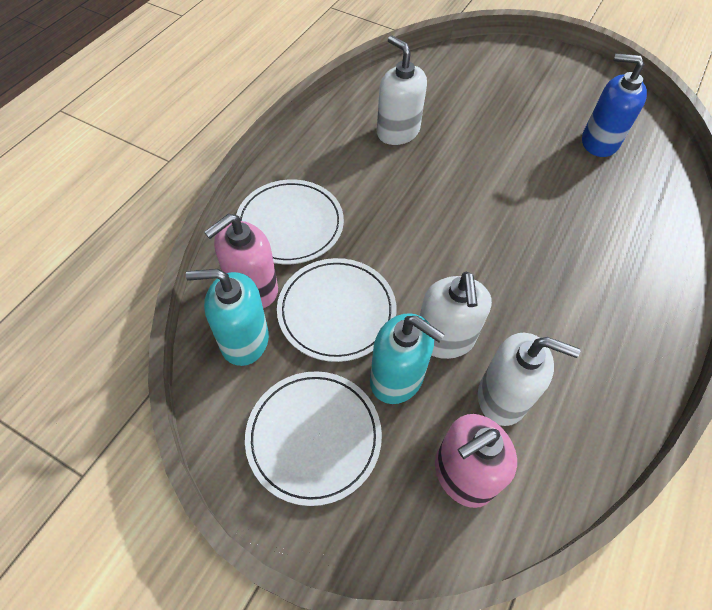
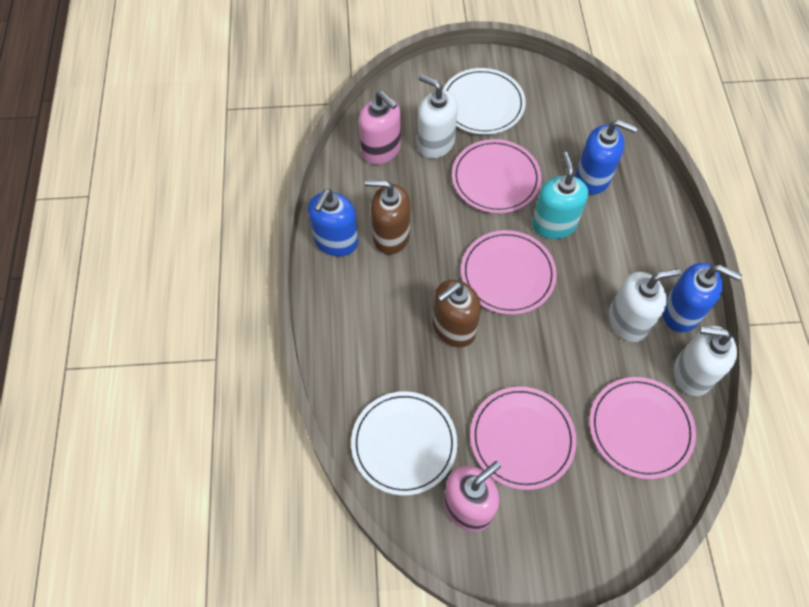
blue soap dispenser: 1 -> 3
brown soap dispenser: 0 -> 2
pink plate: 0 -> 4
turquoise soap dispenser: 2 -> 1
white plate: 3 -> 2

